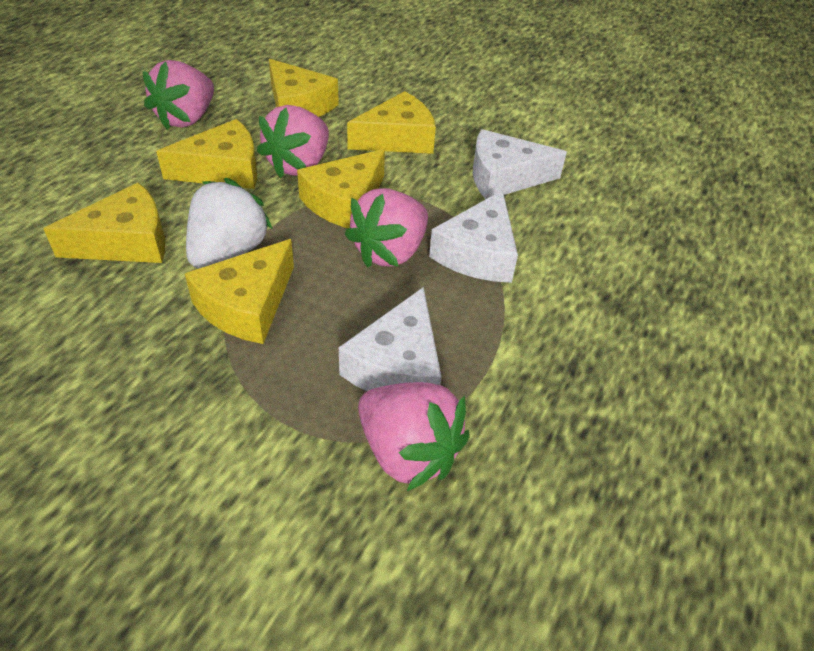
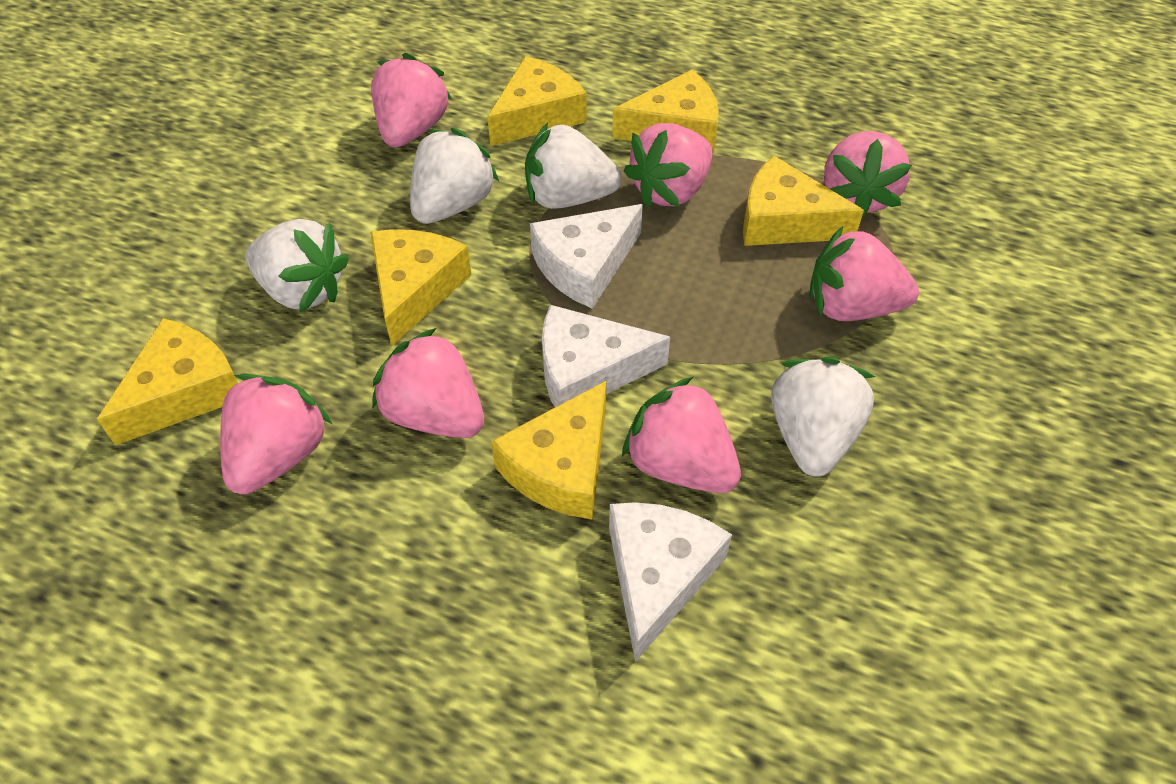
pink strawberry: 4 -> 7
white strawberry: 1 -> 4

